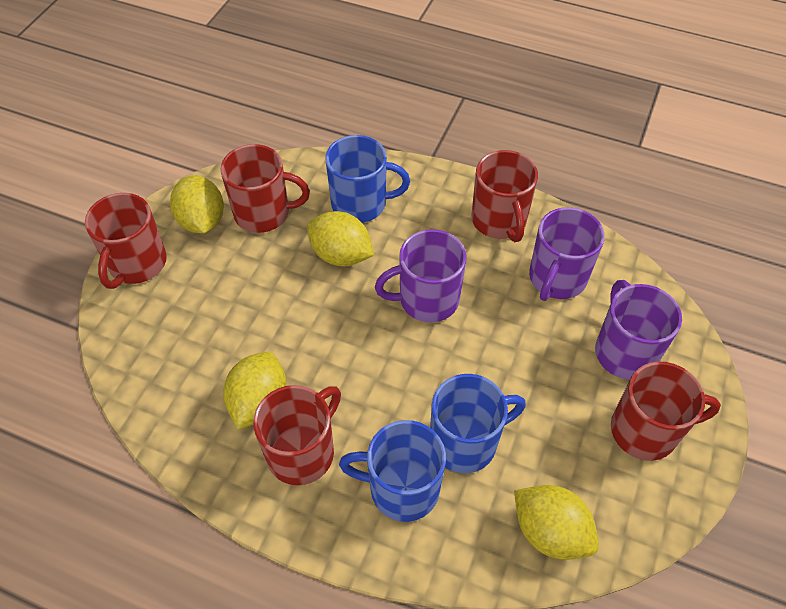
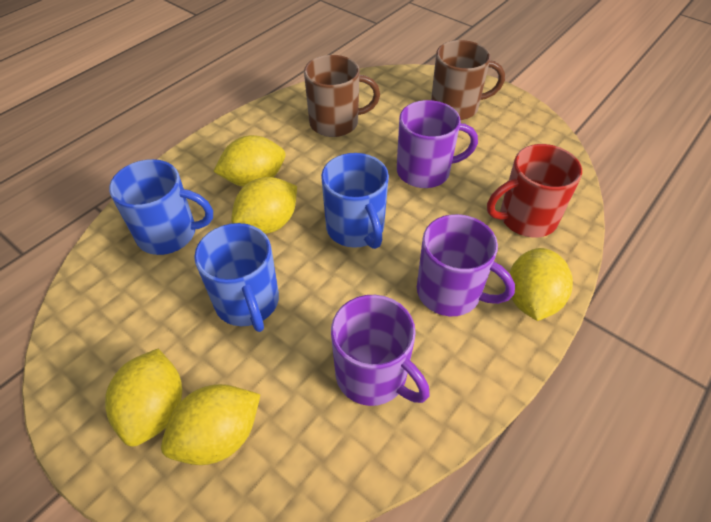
brown mug: 0 -> 2
red mug: 5 -> 1
yellow lemon: 4 -> 5

